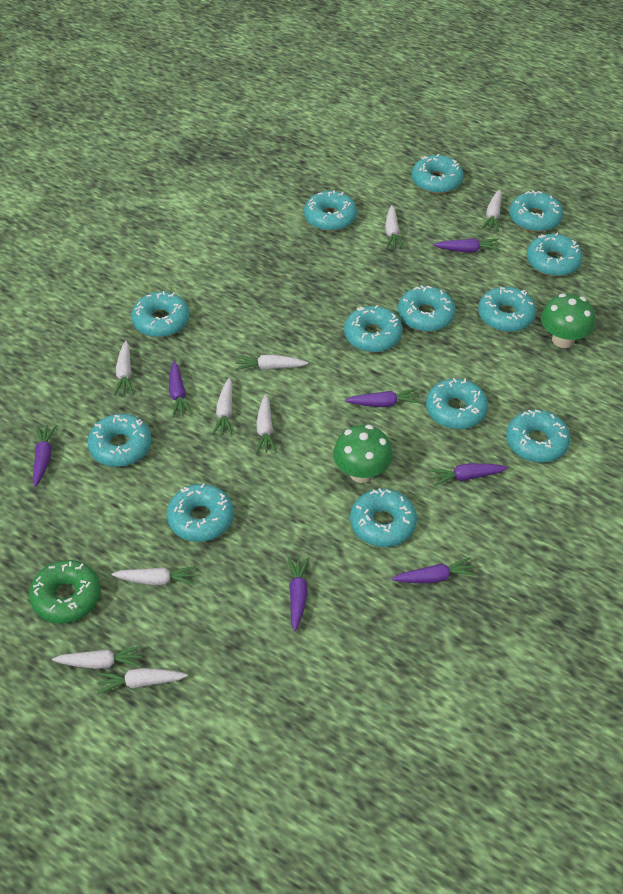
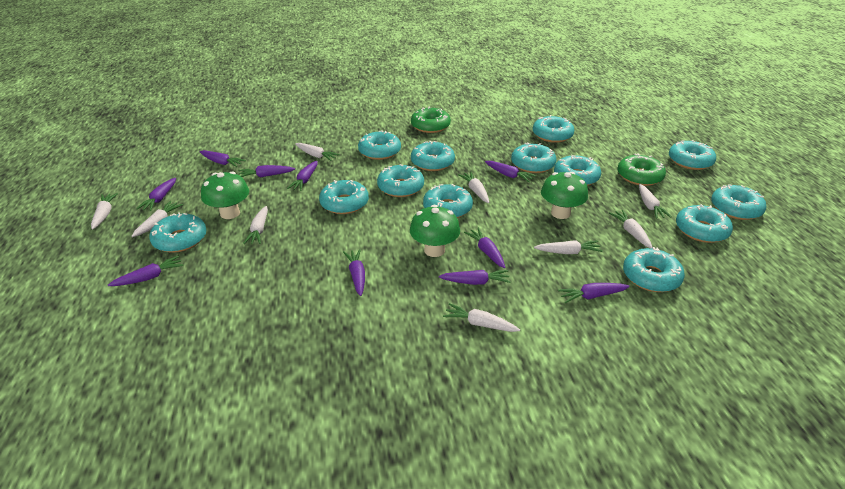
green donut: 1 -> 2
green mushroom: 2 -> 3
purple carrot: 7 -> 10

